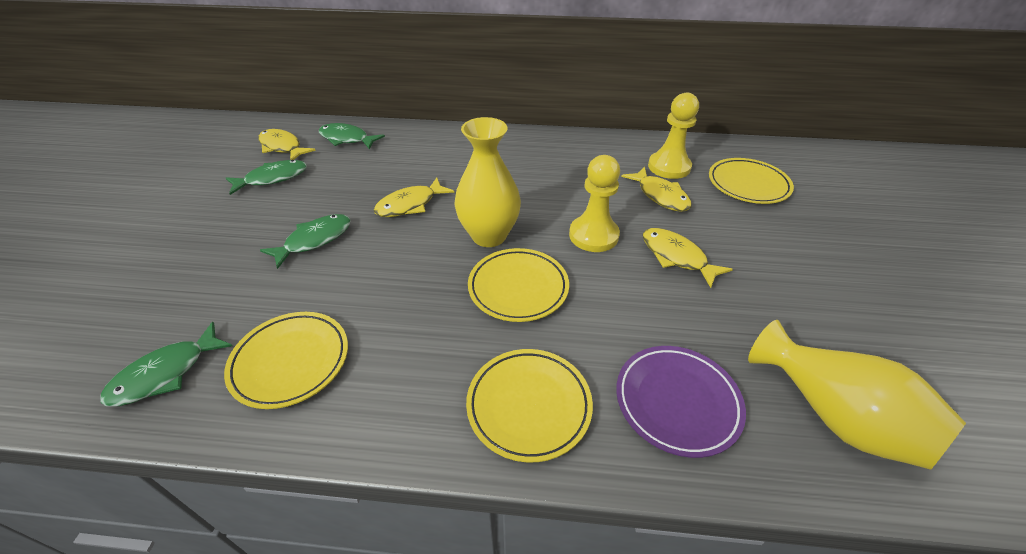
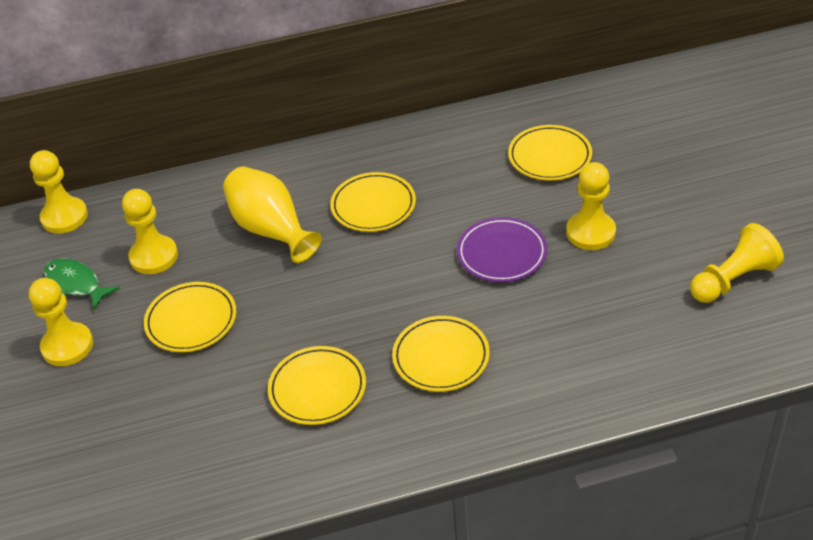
green fish: 4 -> 1
yellow fish: 4 -> 0
yellow pawn: 2 -> 5
yellow plate: 4 -> 5
yellow vase: 2 -> 1

